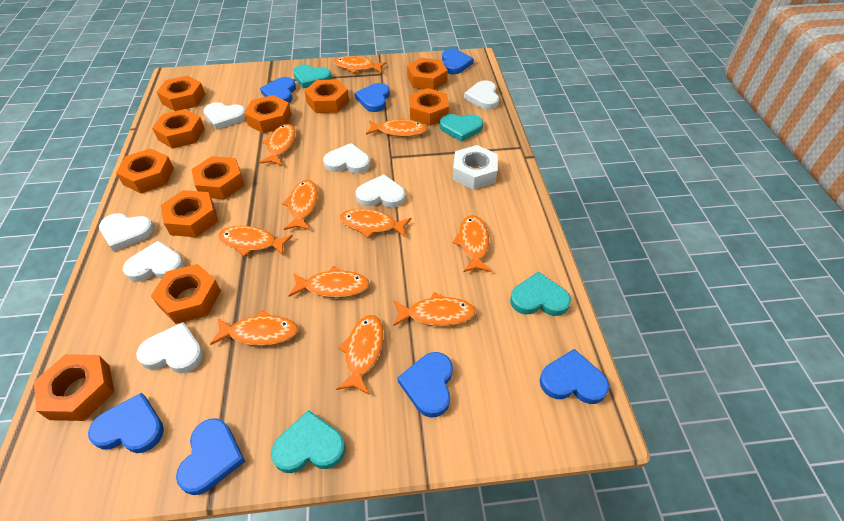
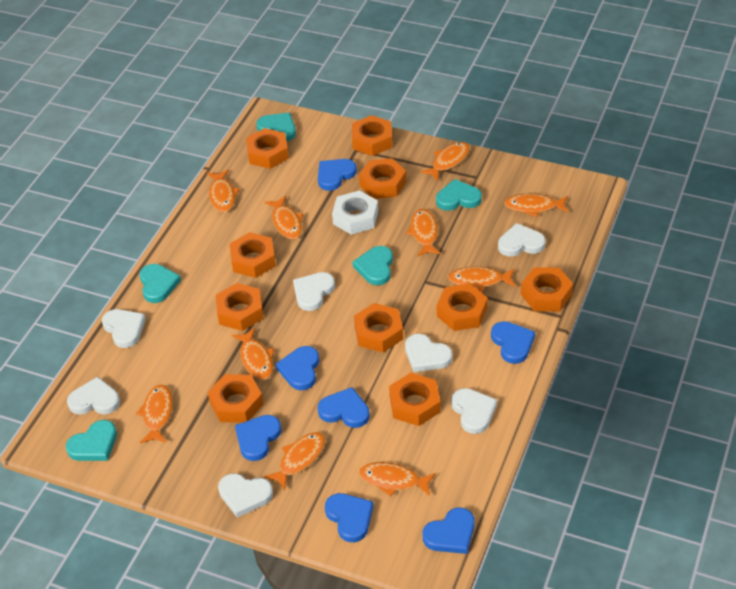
orange fish: 11 -> 10
orange nut: 11 -> 10
turquoise heart: 4 -> 5

